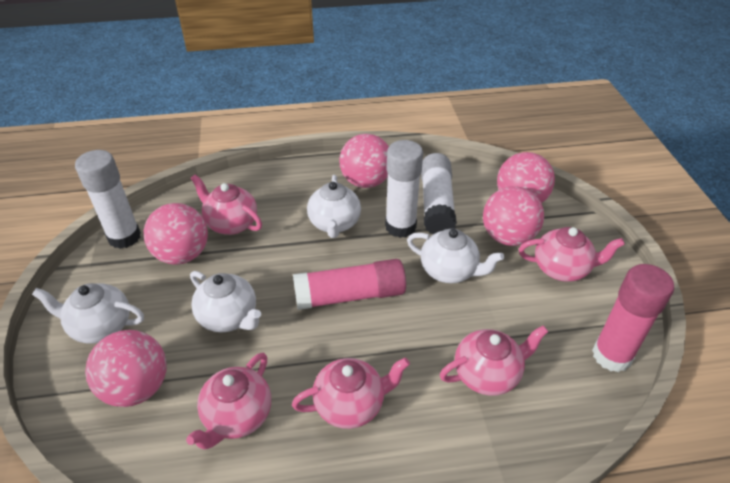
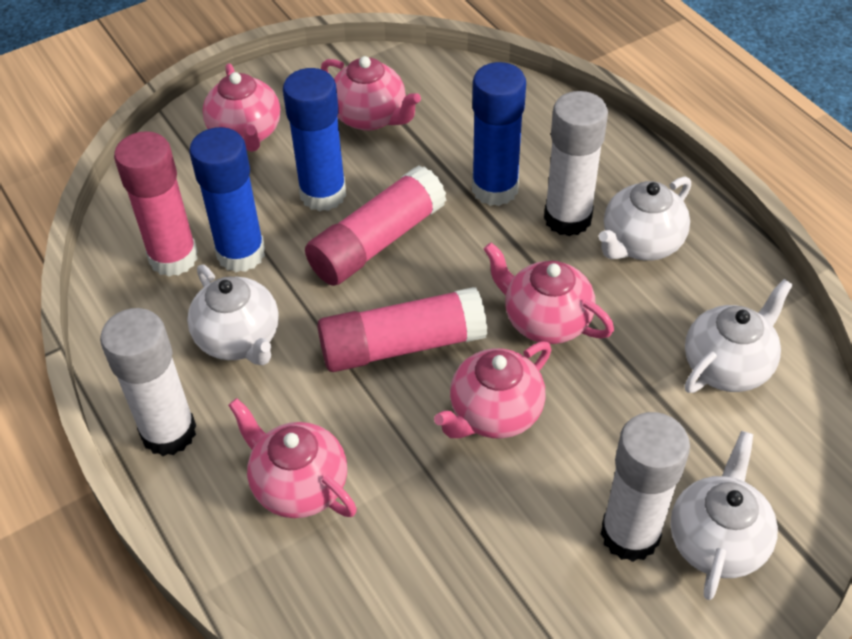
blue glue stick: 0 -> 3
pink ball: 5 -> 0
pink glue stick: 2 -> 3

